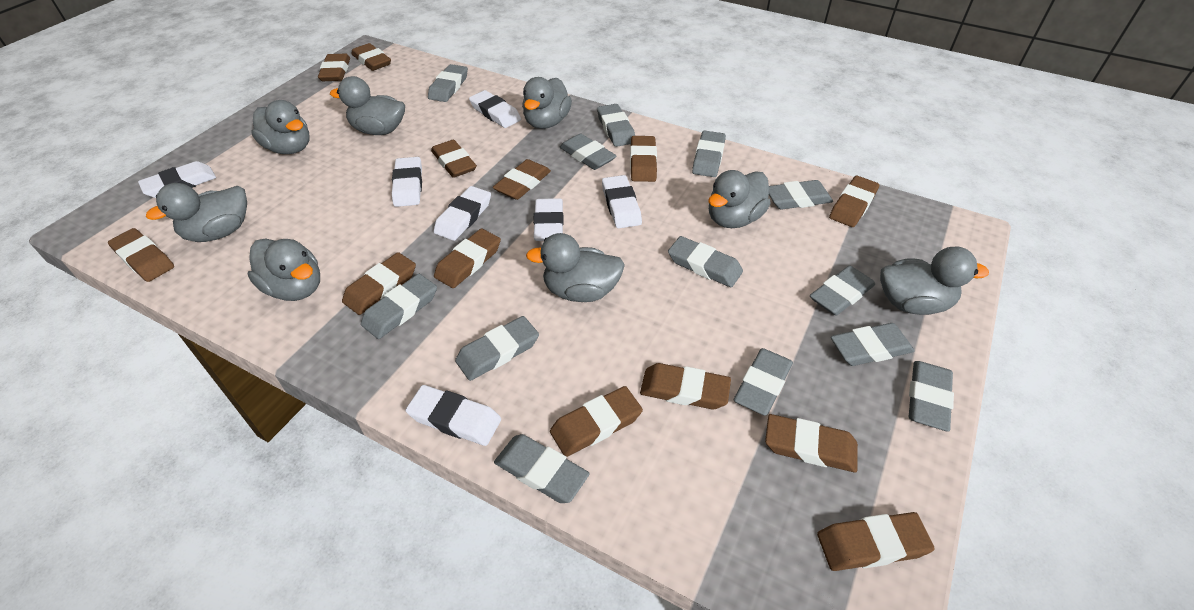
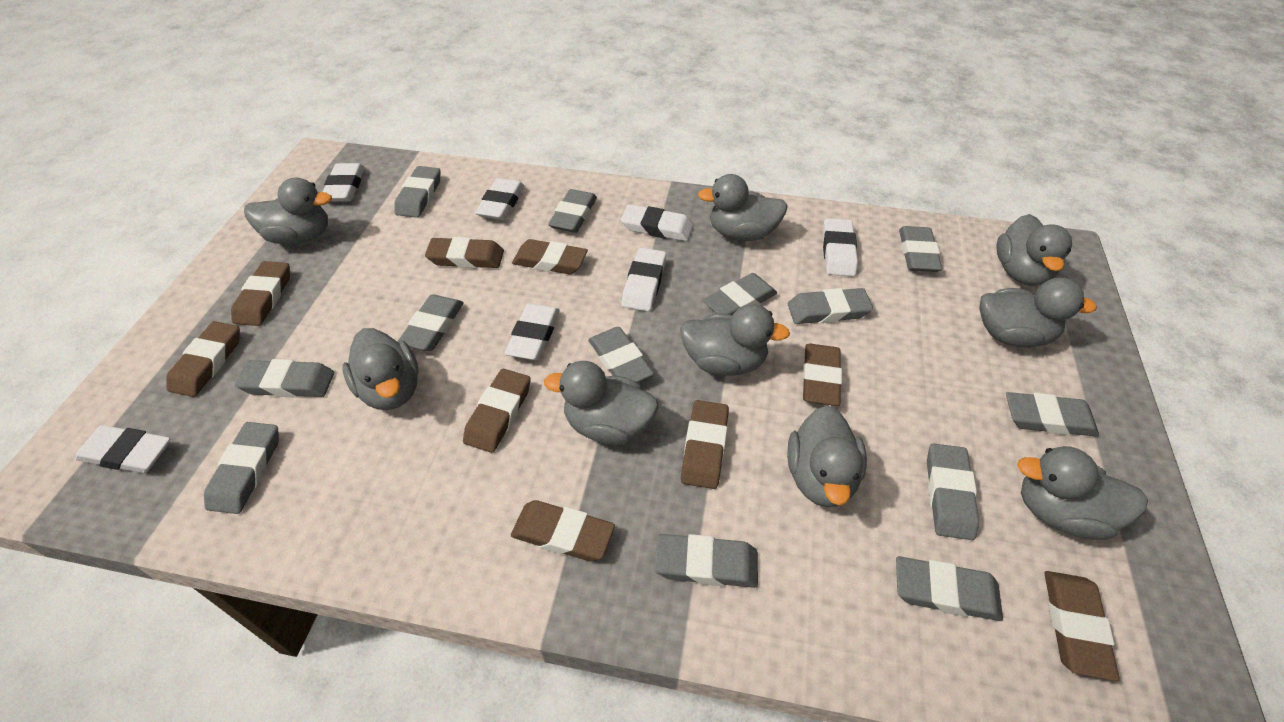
brown eraser: 13 -> 9
grey duck: 8 -> 9

